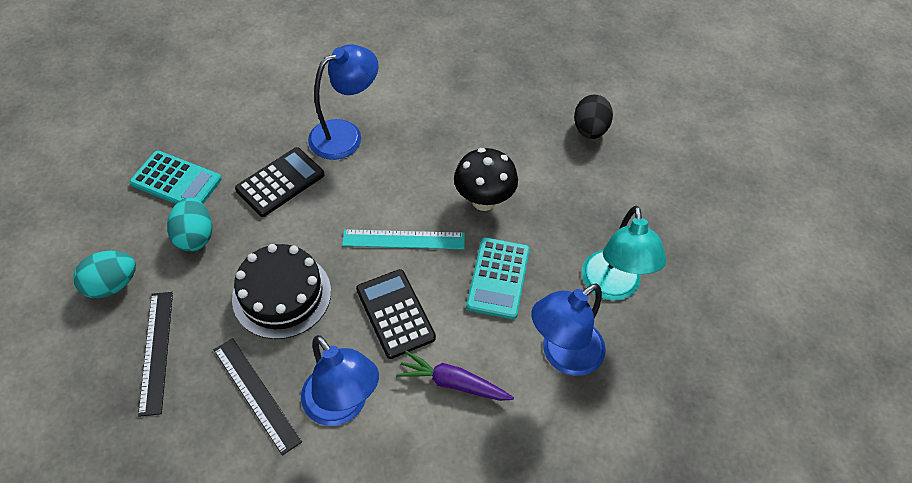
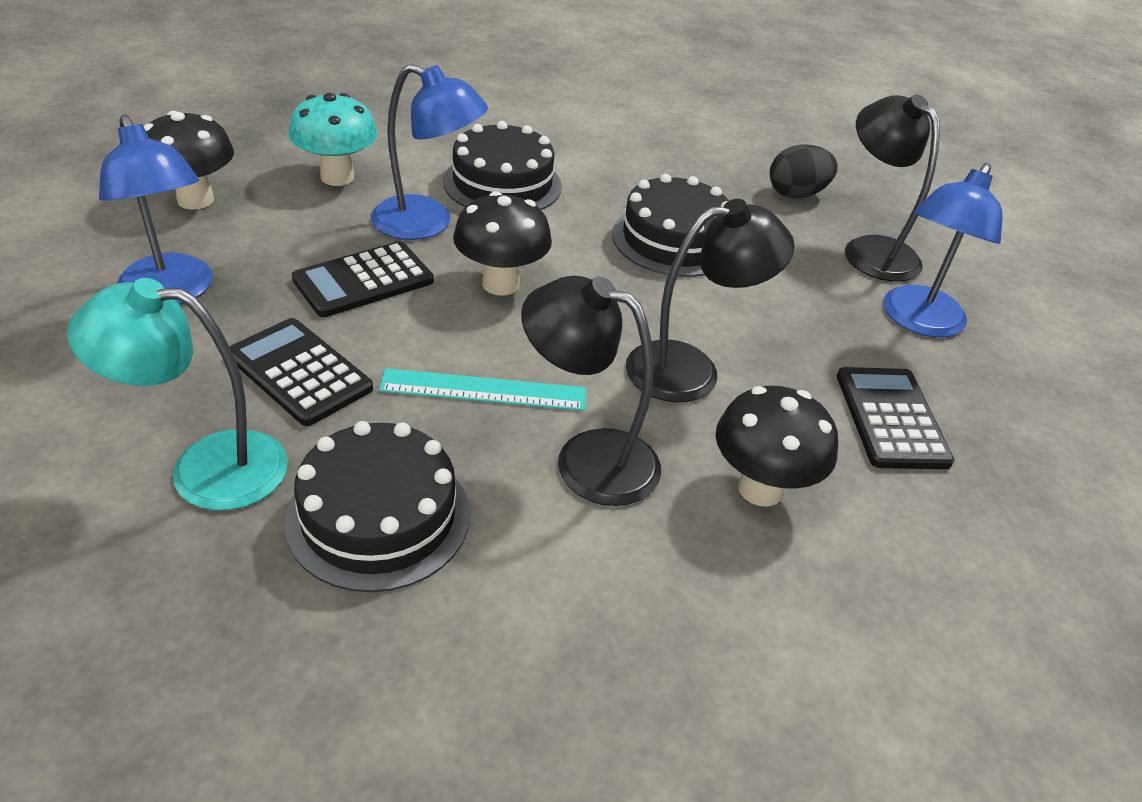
black cake: 1 -> 3
black calculator: 2 -> 3
black lamp: 0 -> 3
black mushroom: 1 -> 3
black ruler: 2 -> 0
purple carrot: 1 -> 0
turquoise calculator: 2 -> 0
turquoise egg: 2 -> 0
turquoise mushroom: 0 -> 1

